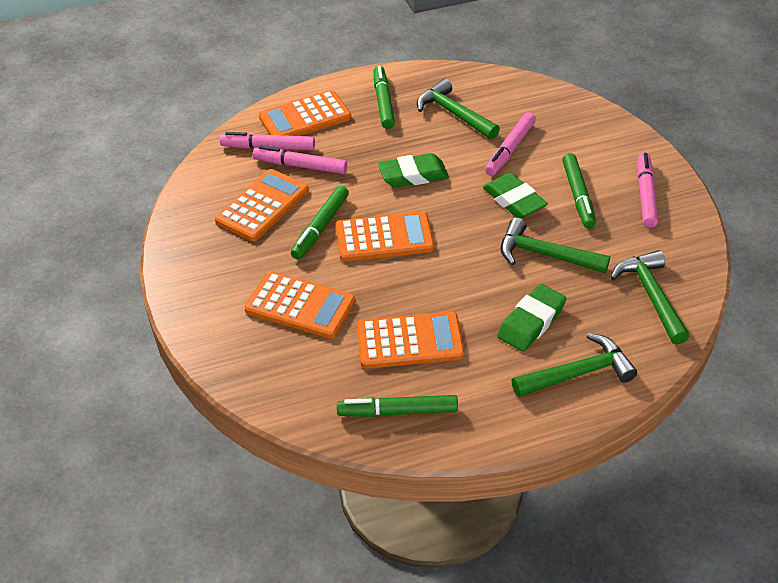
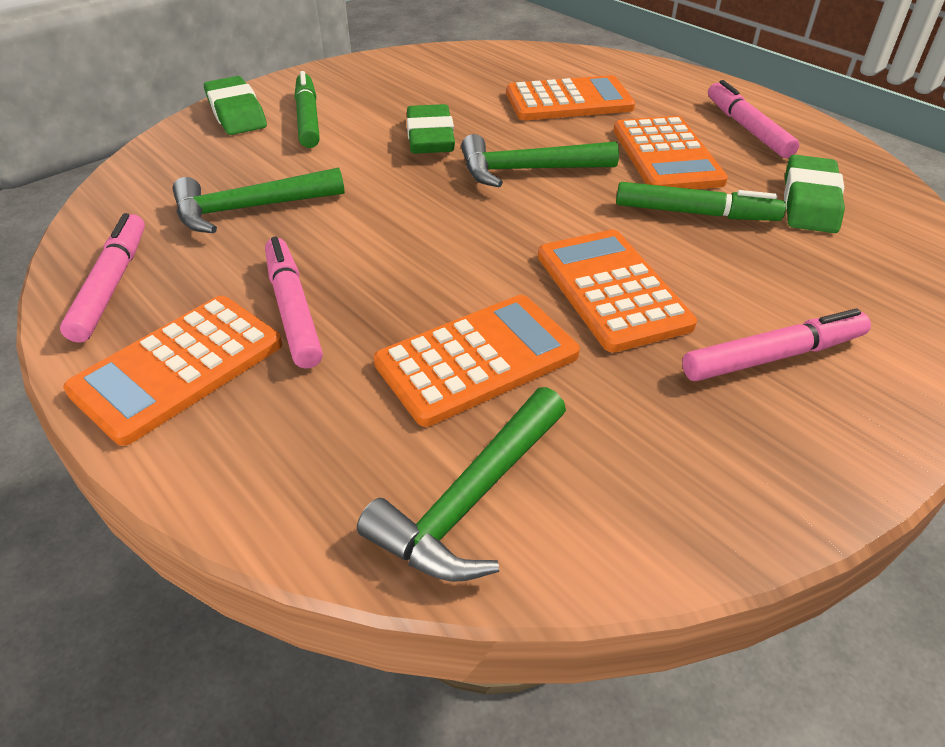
green hammer: 4 -> 3
green marker: 4 -> 2

